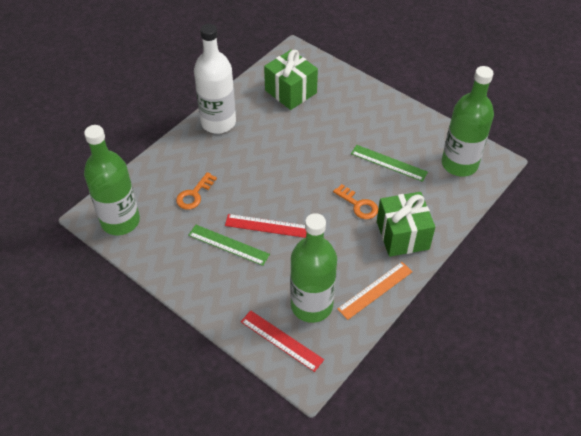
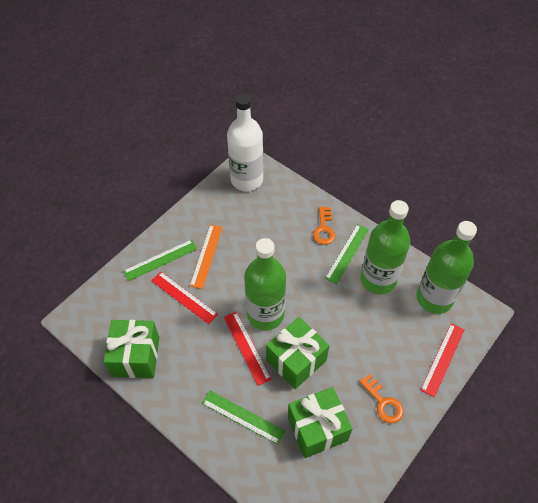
green gift: 2 -> 3
green ruler: 2 -> 3
red ruler: 2 -> 3

